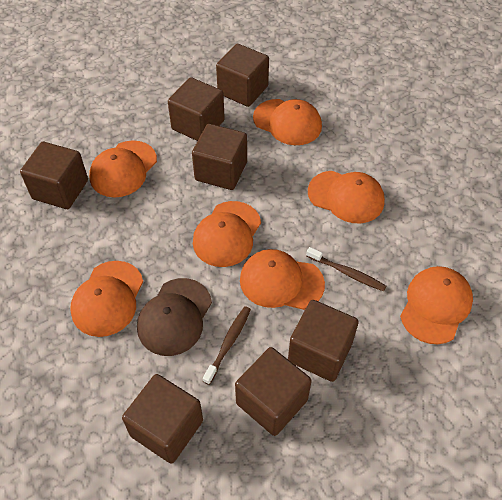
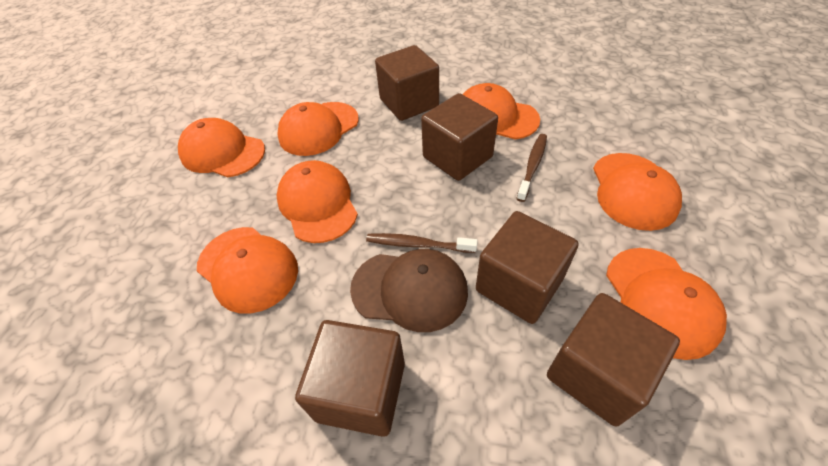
brown cube: 7 -> 5

